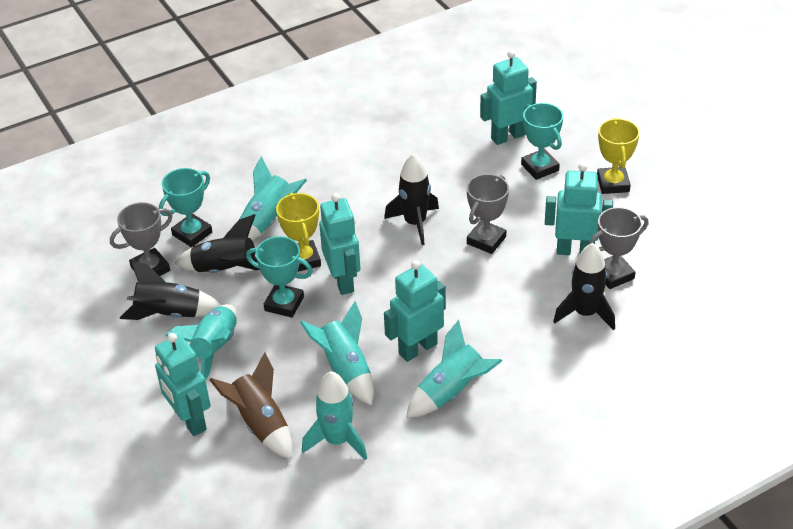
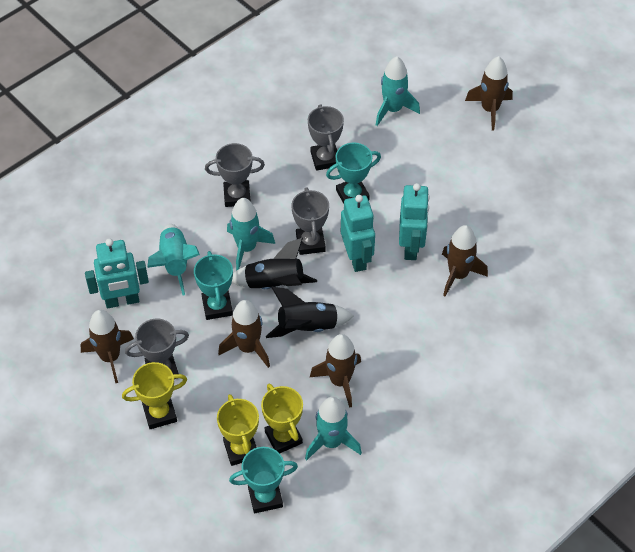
black rocket: 4 -> 2
brown rocket: 1 -> 5
grey trophy: 3 -> 4
turquoise robot: 5 -> 3
turquoise rocket: 5 -> 4
yellow trophy: 2 -> 3

